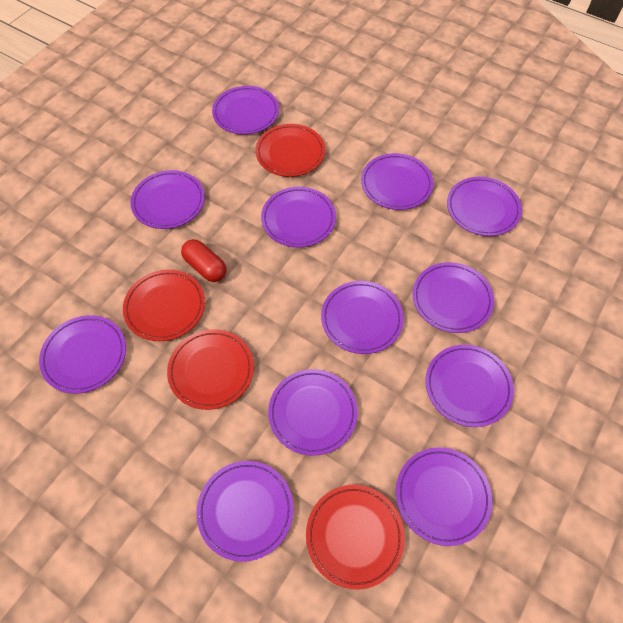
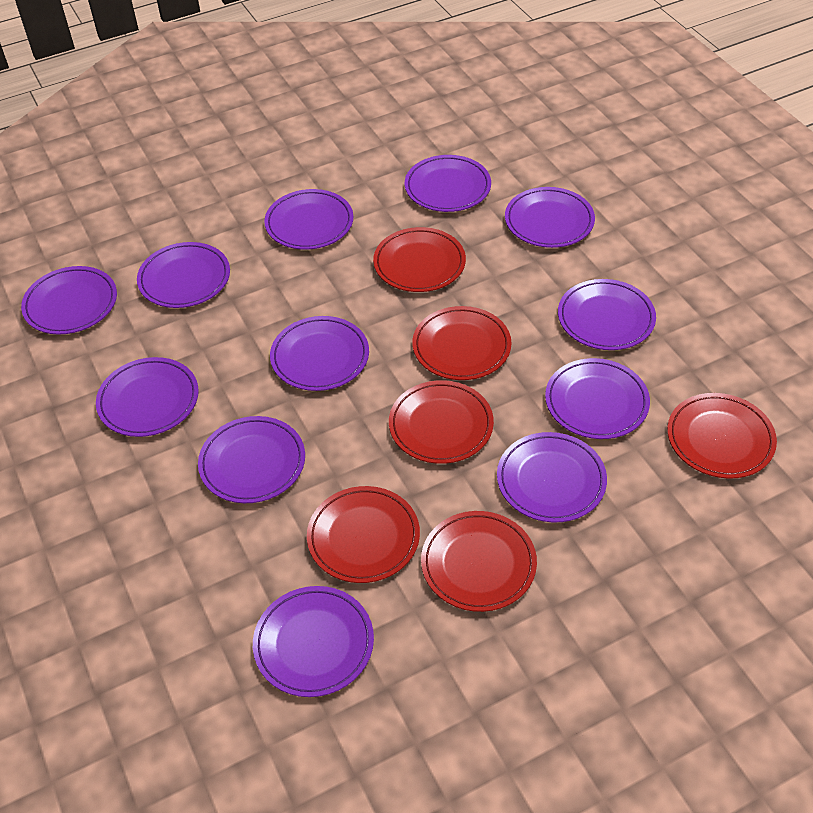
red capsule: 1 -> 0
red plate: 4 -> 6

